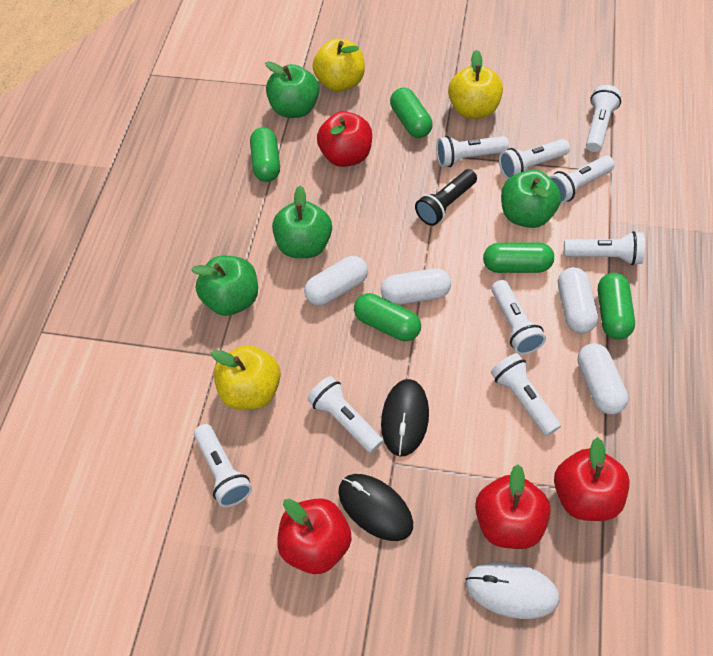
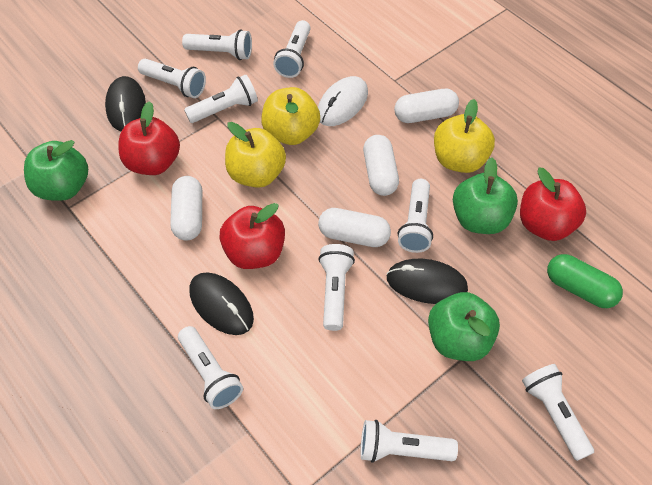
black flashlight: 1 -> 0
black mouse: 2 -> 3
green apple: 4 -> 3
green capsule: 5 -> 1
red apple: 4 -> 3

